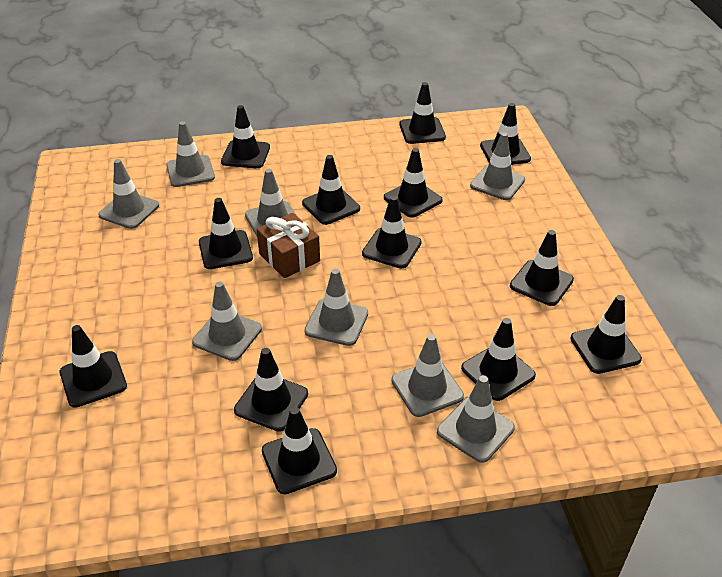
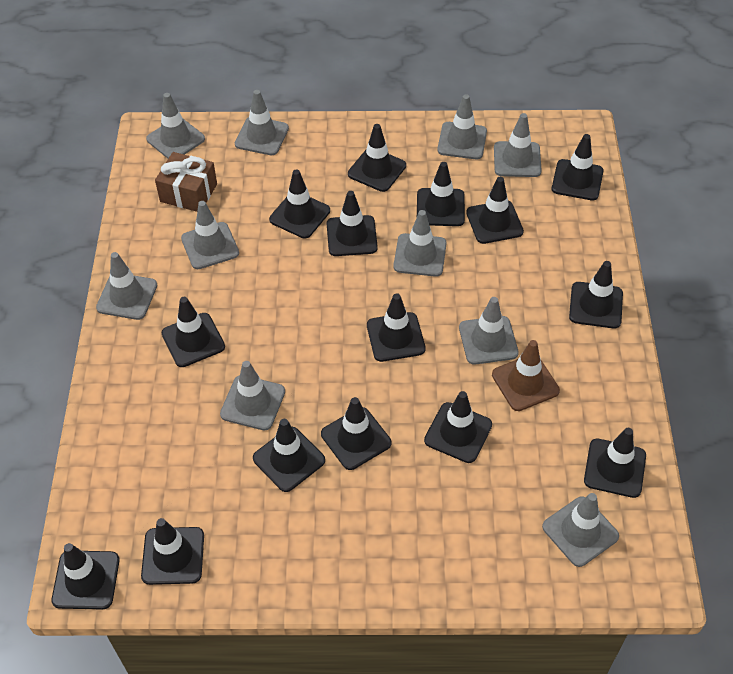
black traffic cone: 13 -> 15
brown traffic cone: 0 -> 1
grey traffic cone: 8 -> 10

